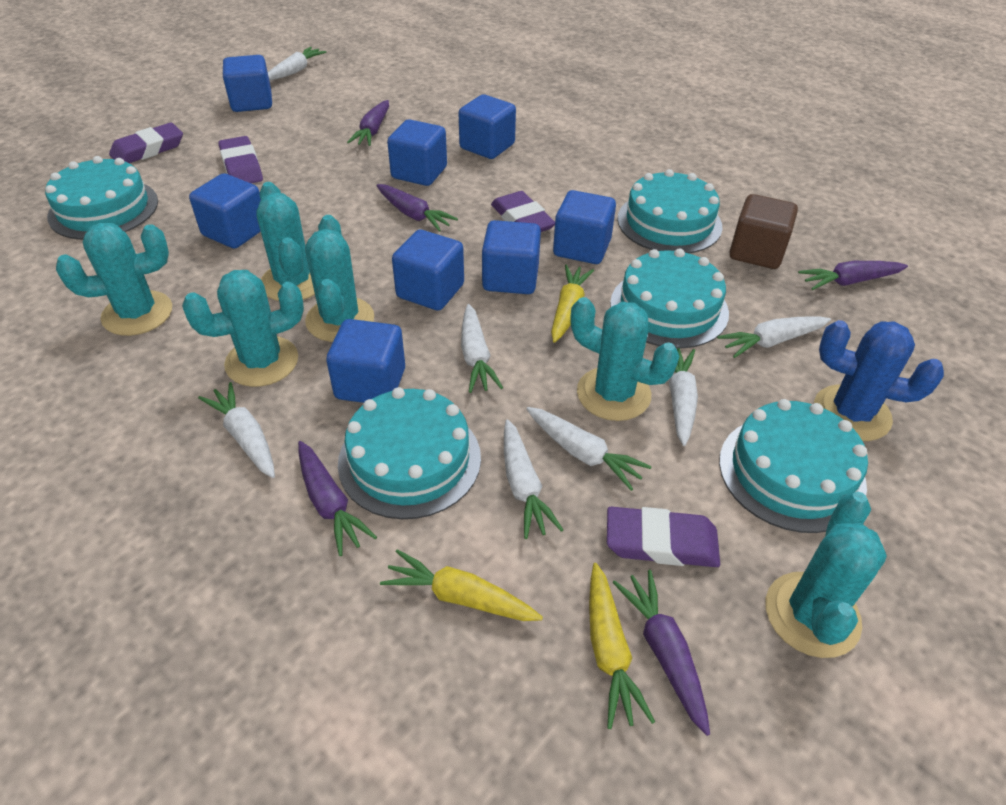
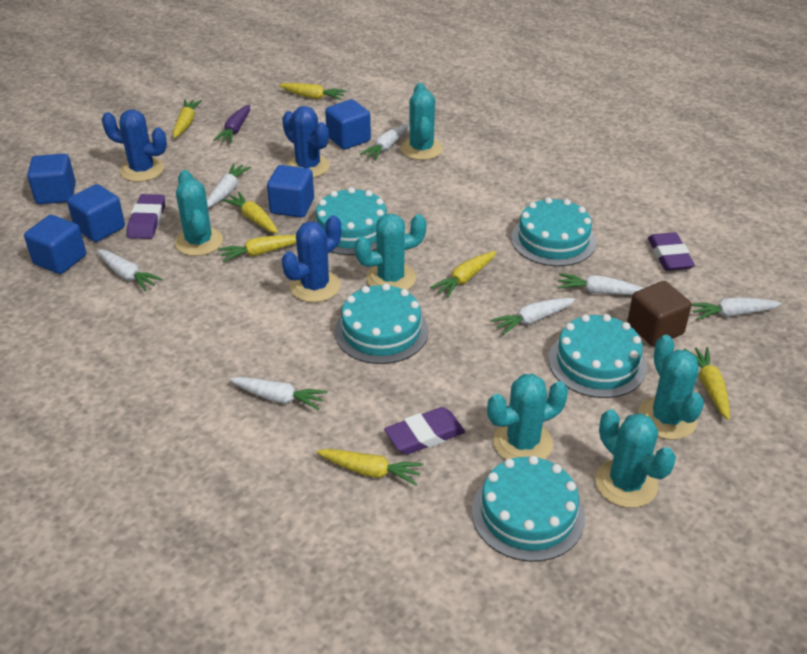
blue cactus: 1 -> 3
blue cube: 8 -> 5
purple carrot: 5 -> 1
purple eraser: 4 -> 3
yellow carrot: 3 -> 7

